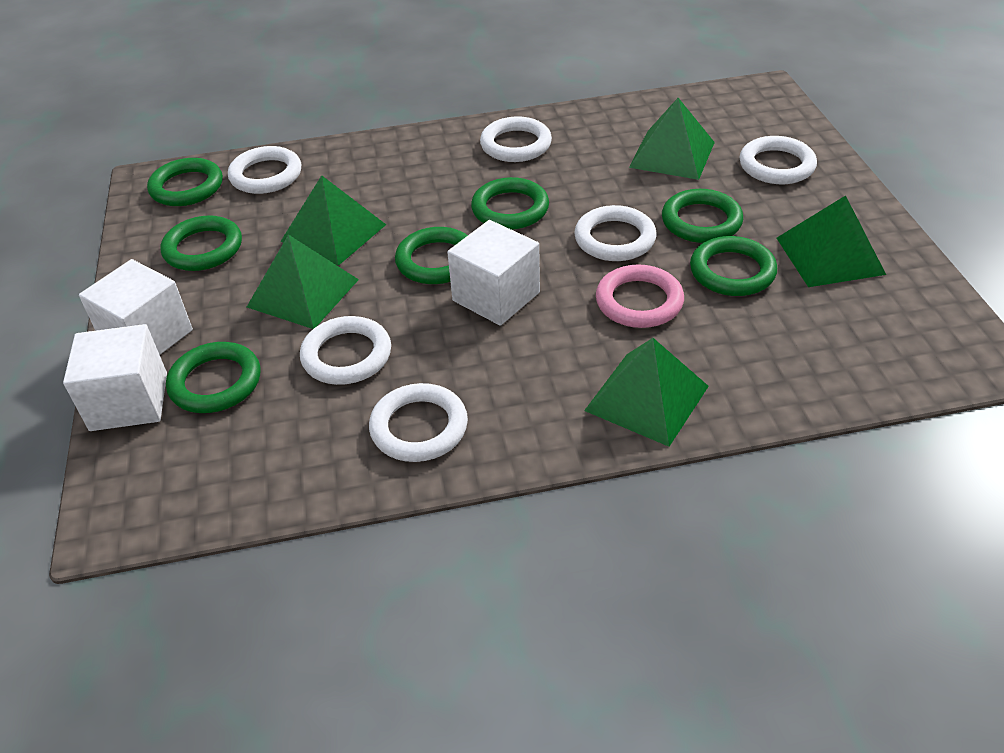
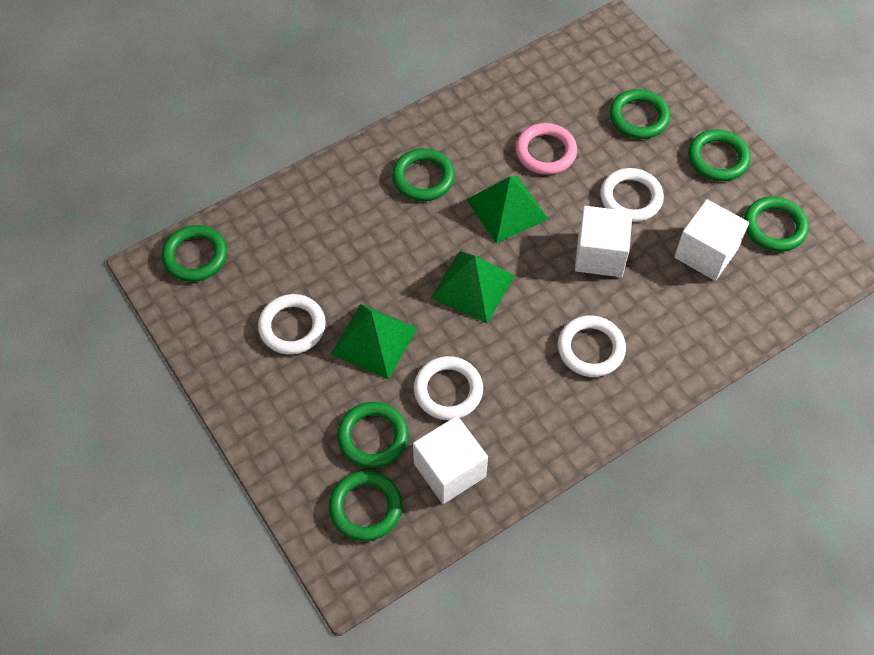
green pyramid: 5 -> 3
white ring: 6 -> 4

